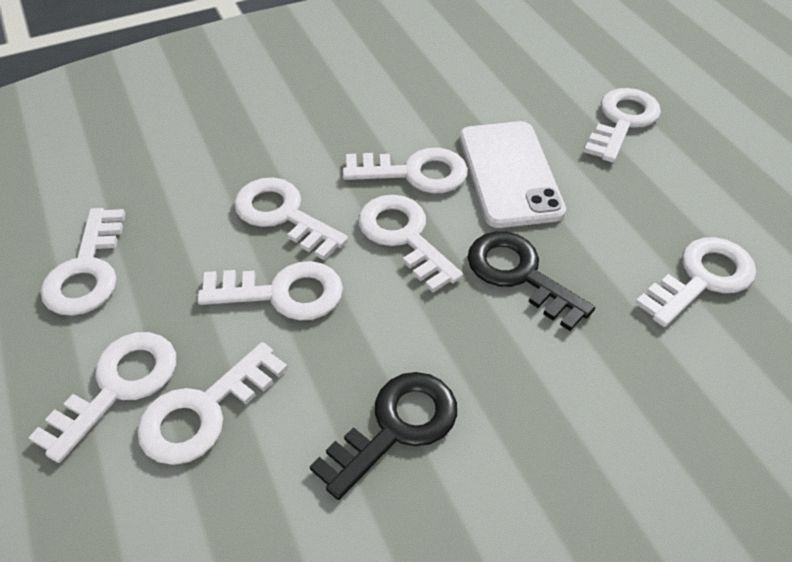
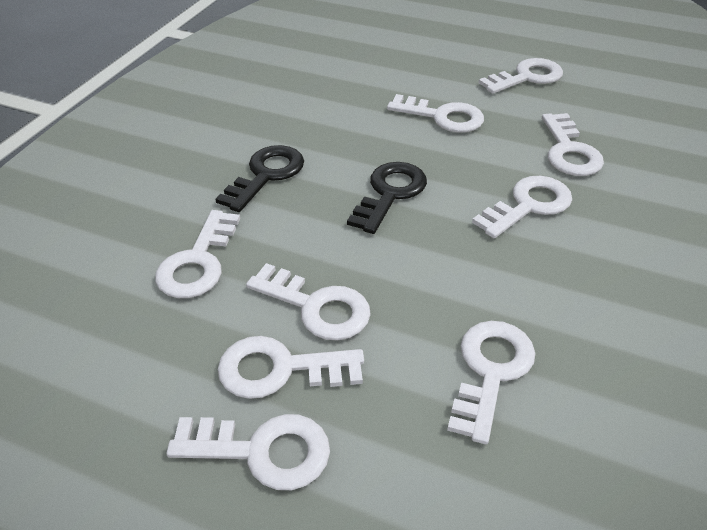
white phone: 1 -> 0

